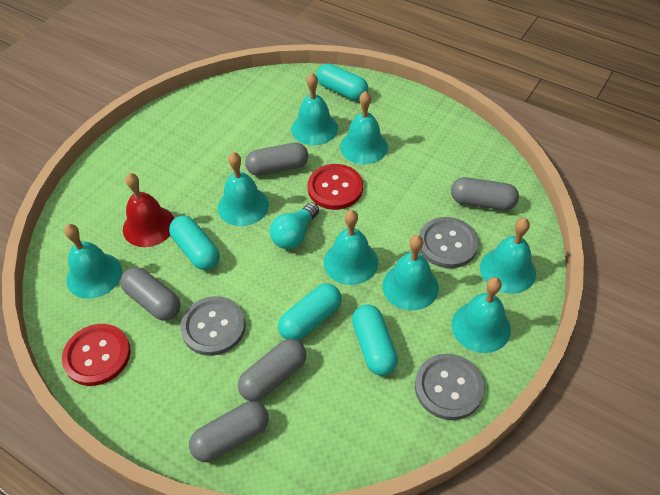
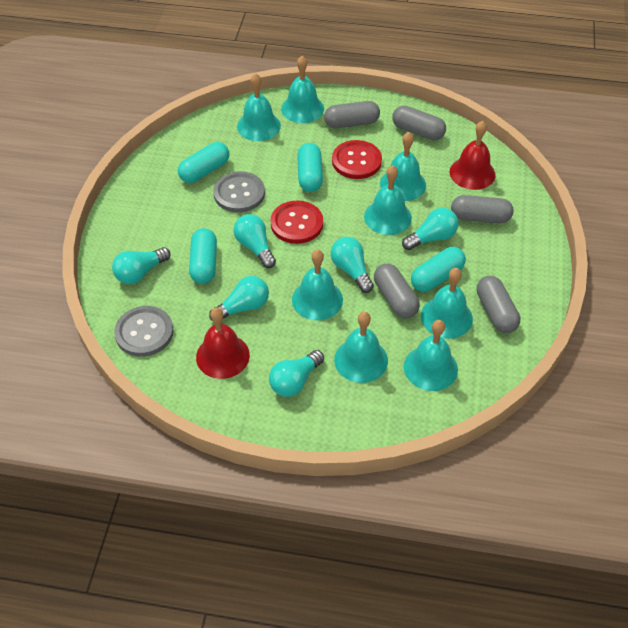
grey button: 3 -> 2
red bell: 1 -> 2
turquoise light bulb: 1 -> 6

